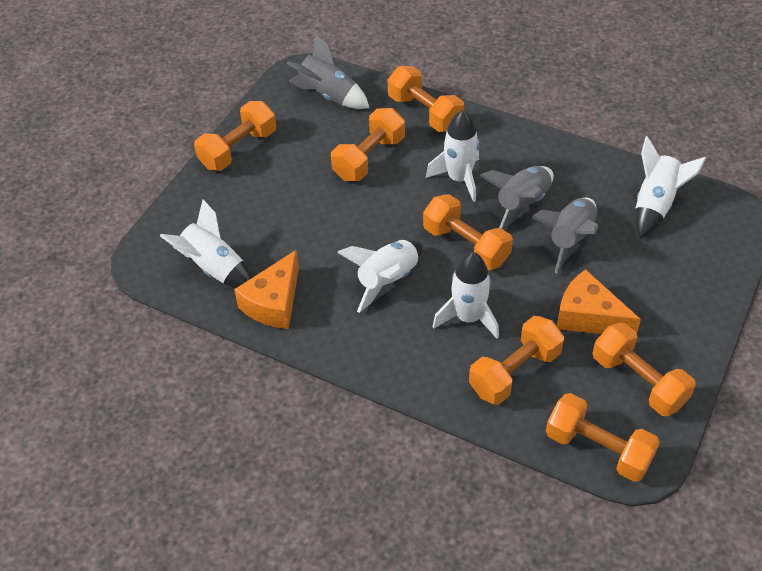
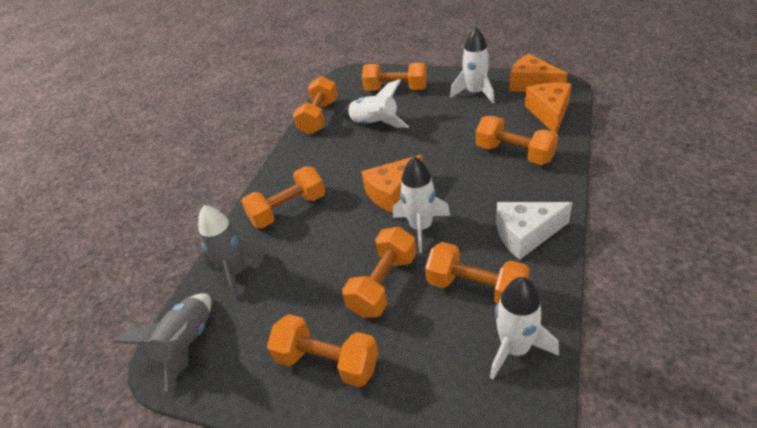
grey rocket: 3 -> 2
orange cheese: 2 -> 3
white cheese: 0 -> 1
white rocket: 5 -> 4

